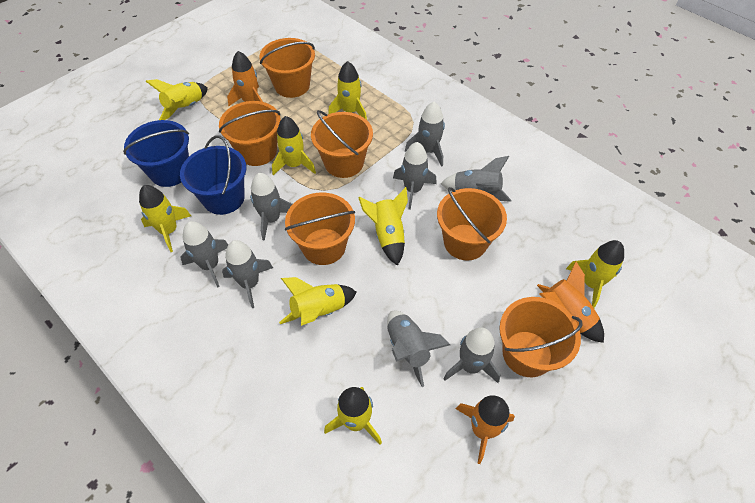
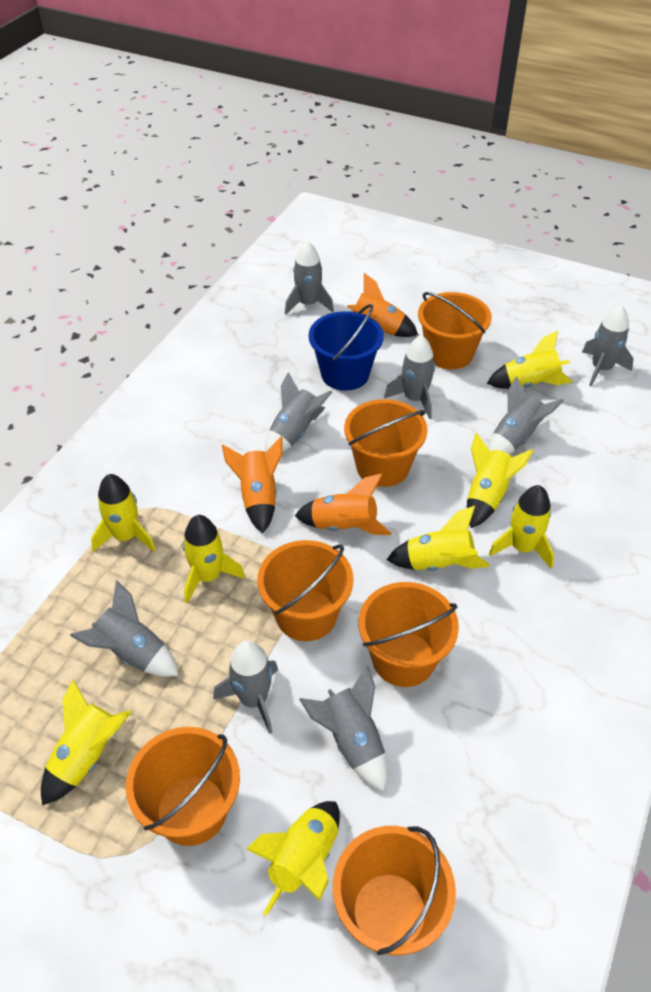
blue bucket: 2 -> 1

